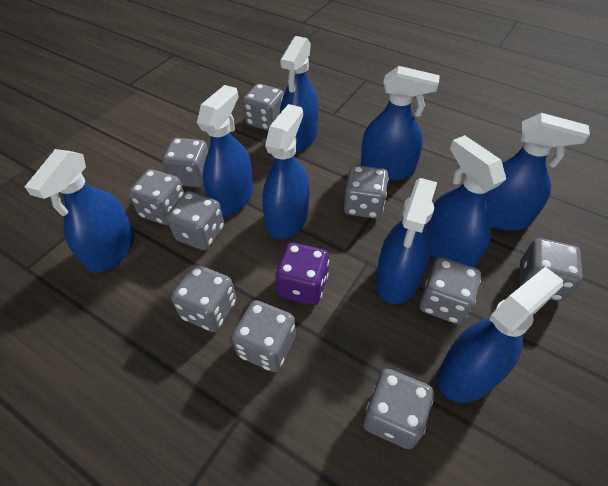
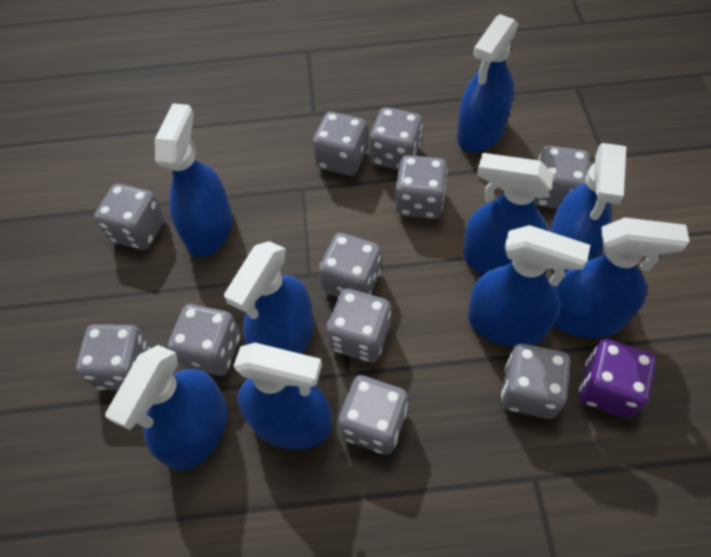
grey dice: 10 -> 11

